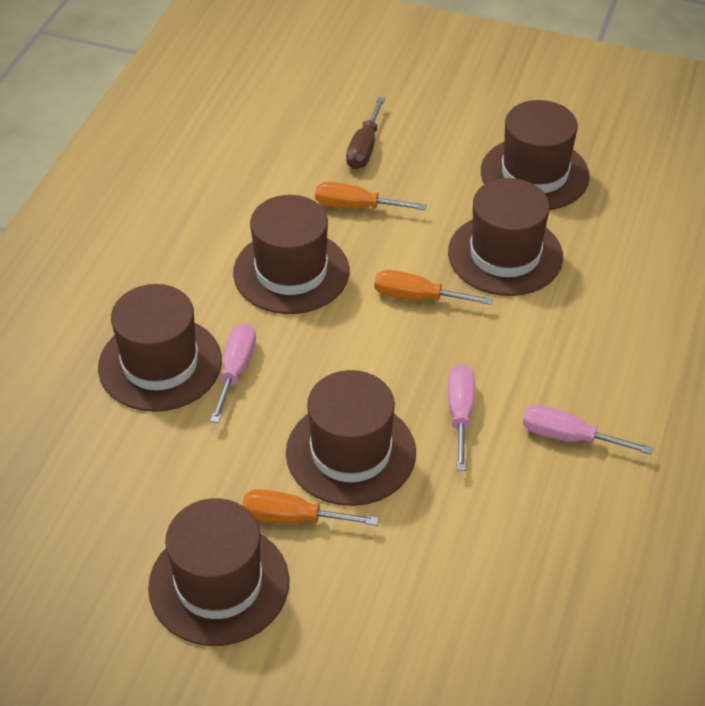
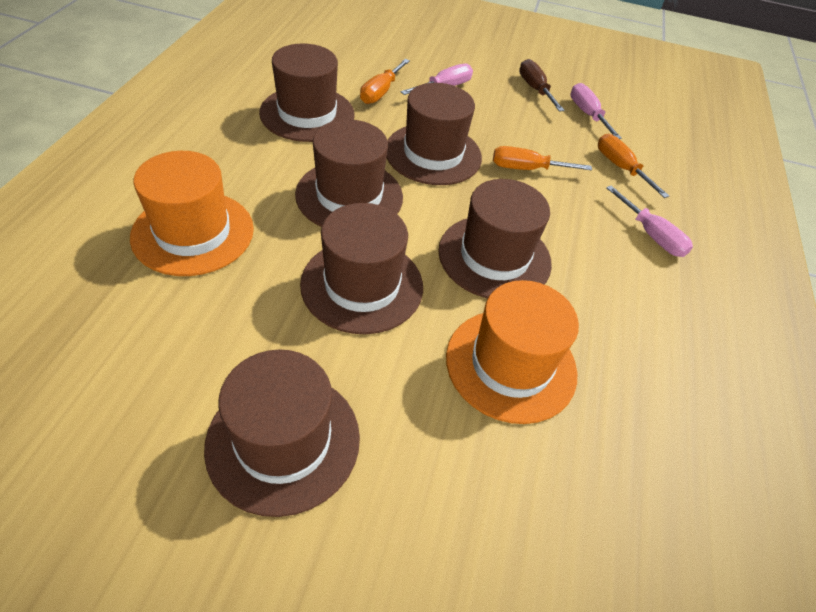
orange hat: 0 -> 2

